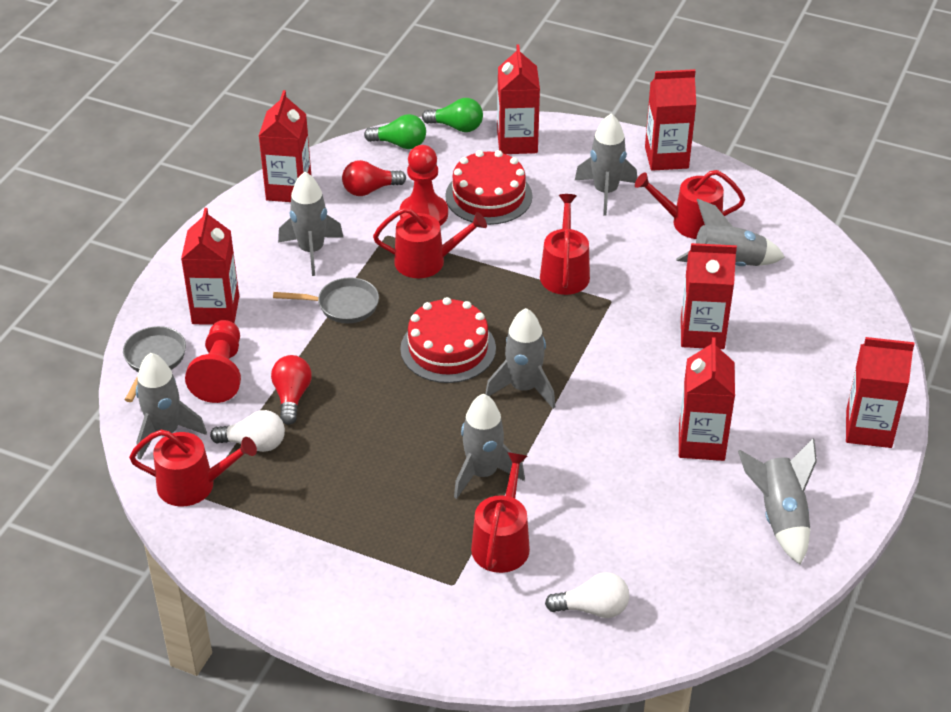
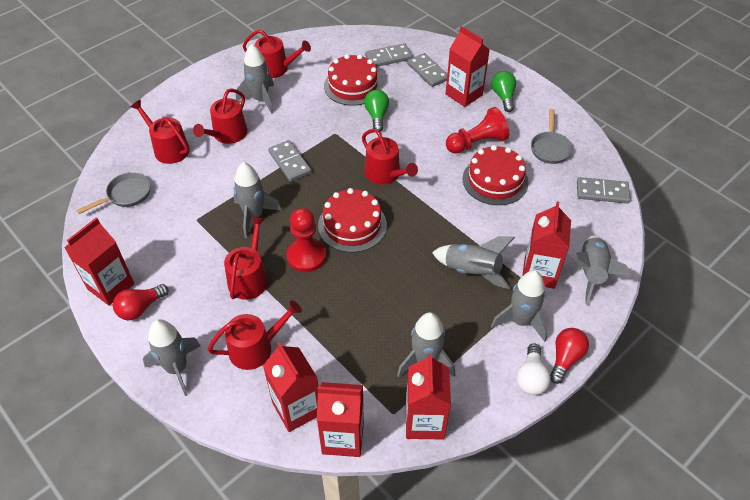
grey domino: 0 -> 4
red cake: 2 -> 3
red carton: 7 -> 6
red watering can: 5 -> 6
white light bulb: 2 -> 1

